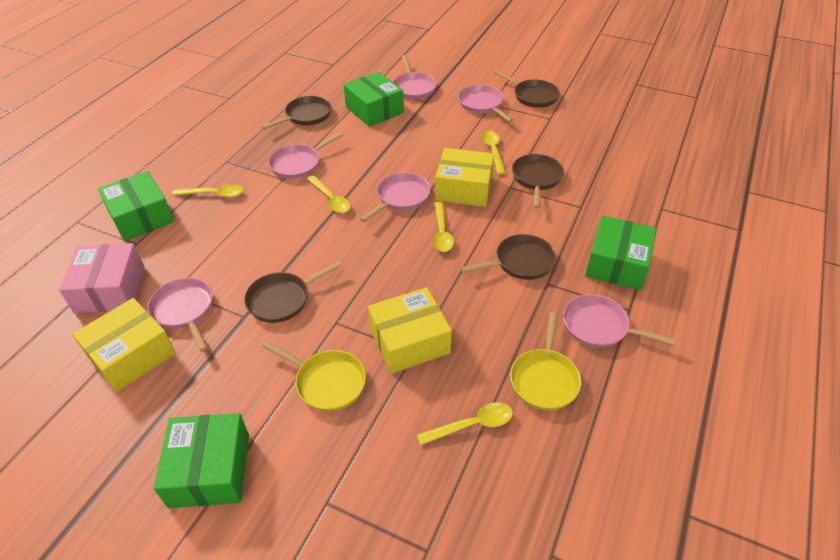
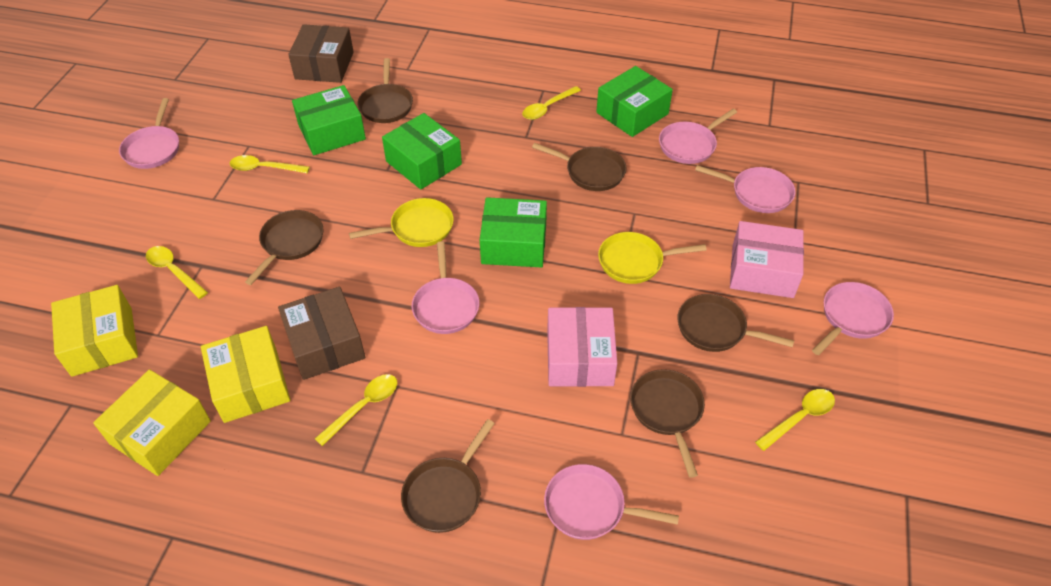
brown box: 0 -> 2
brown pan: 5 -> 6
pink box: 1 -> 2

